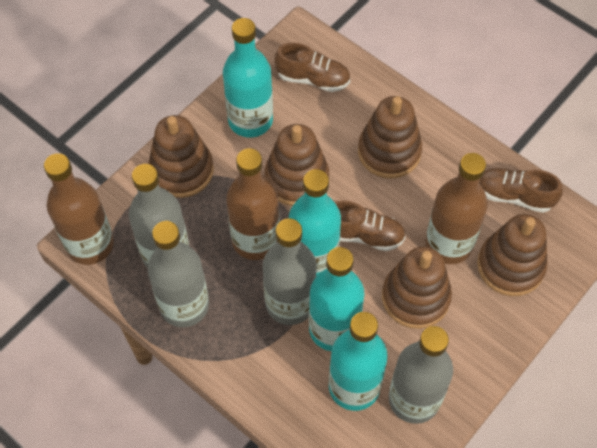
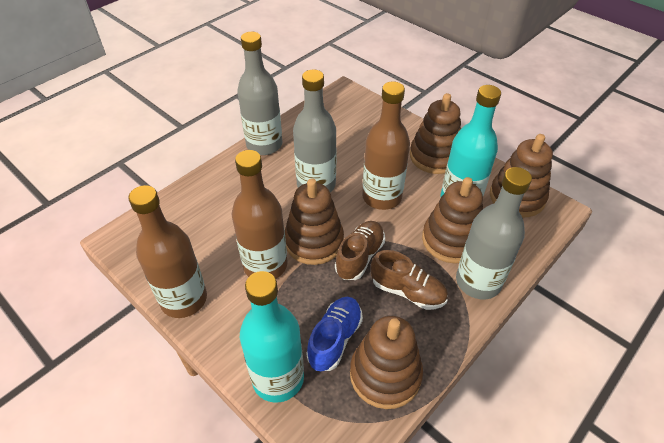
blue shoe: 0 -> 1
brown shoe: 3 -> 2
grey bottle: 4 -> 3
turquoise bottle: 4 -> 2

